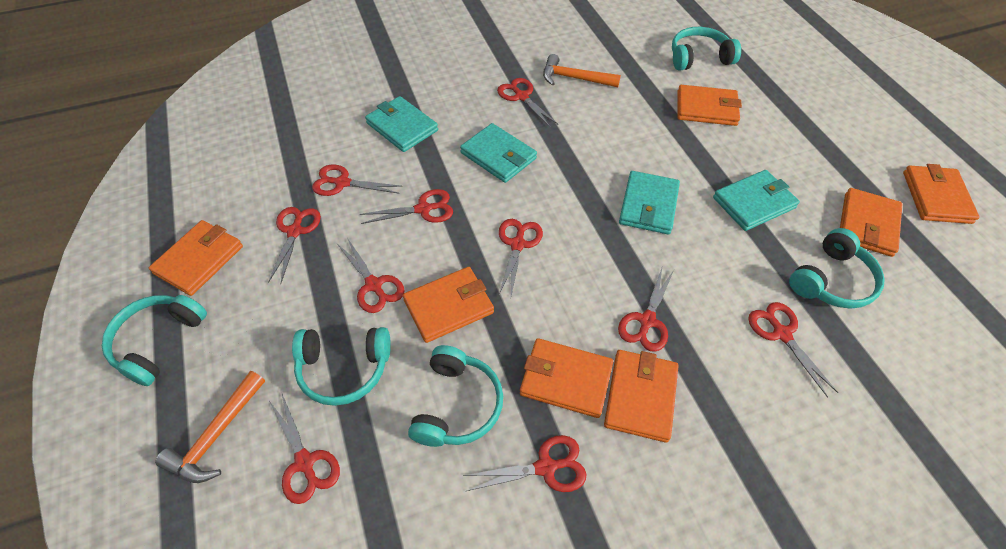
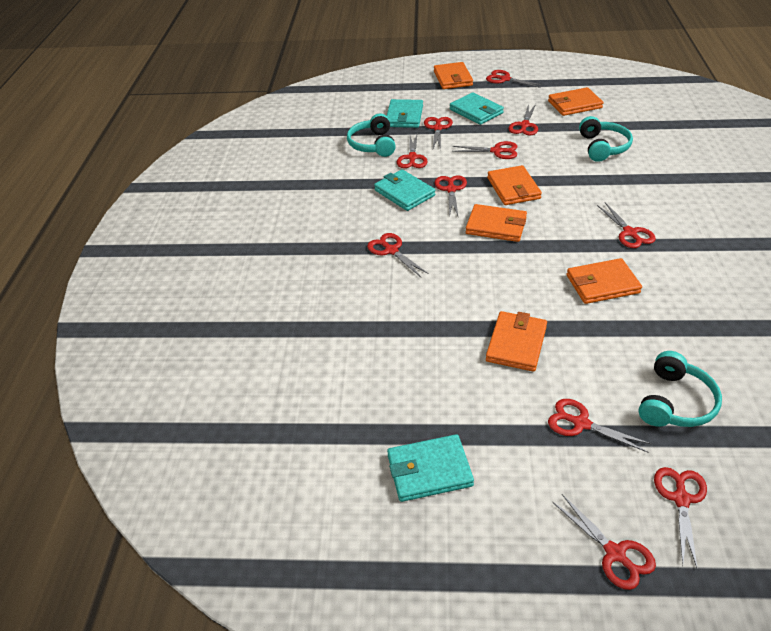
orange hammer: 2 -> 0
orange wallet: 7 -> 6
red scissors: 10 -> 11
turquoise headphones: 5 -> 3

